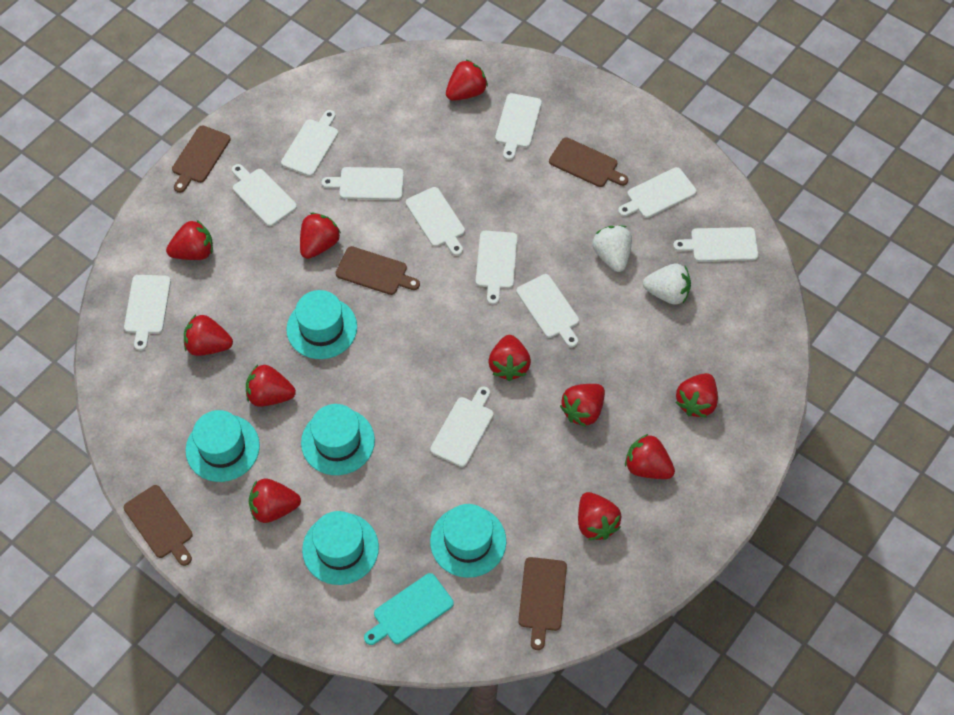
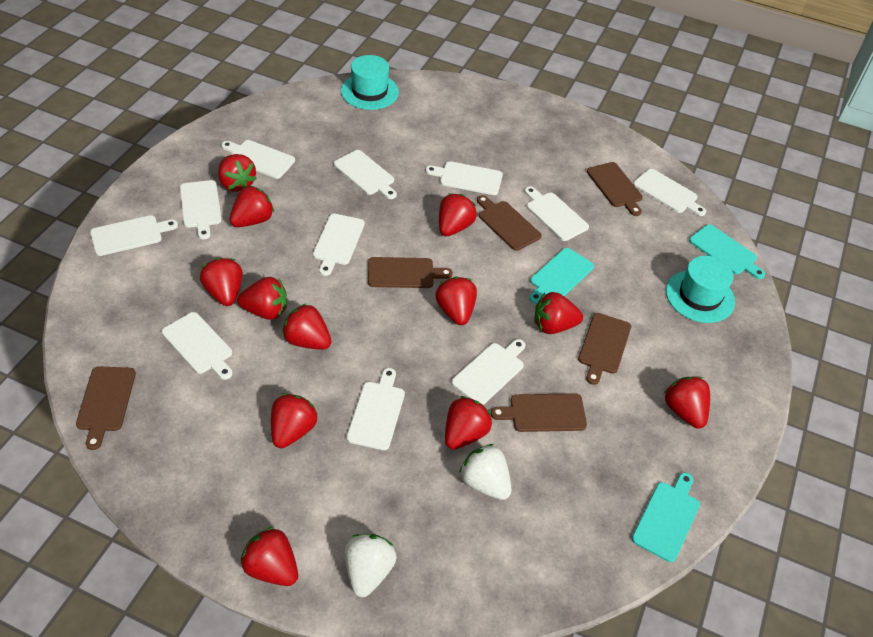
brown cutting board: 5 -> 6
red strawberry: 11 -> 12
turquoise cutting board: 1 -> 3
turquoise hat: 5 -> 2

